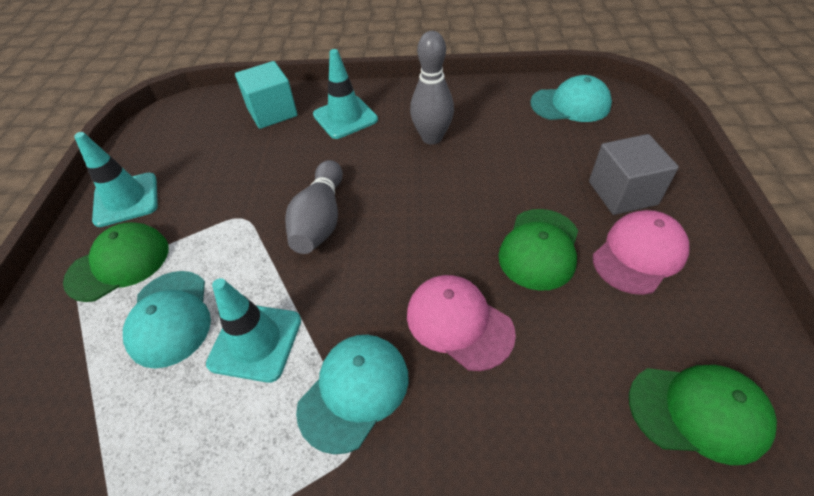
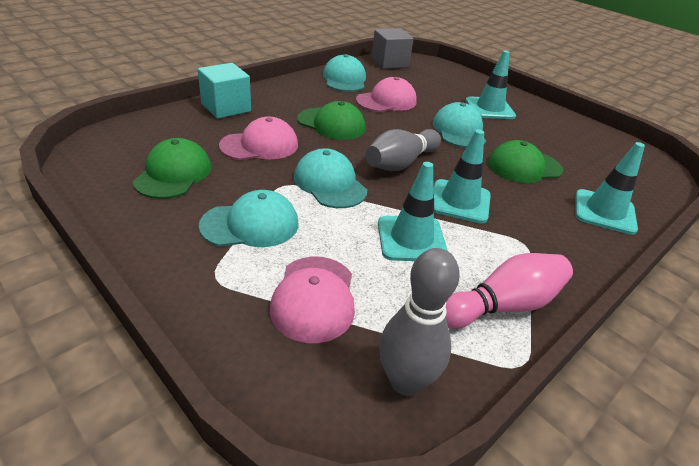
pink bowling pin: 0 -> 1
pink cap: 2 -> 3
turquoise cap: 3 -> 4
turquoise traffic cone: 3 -> 4

